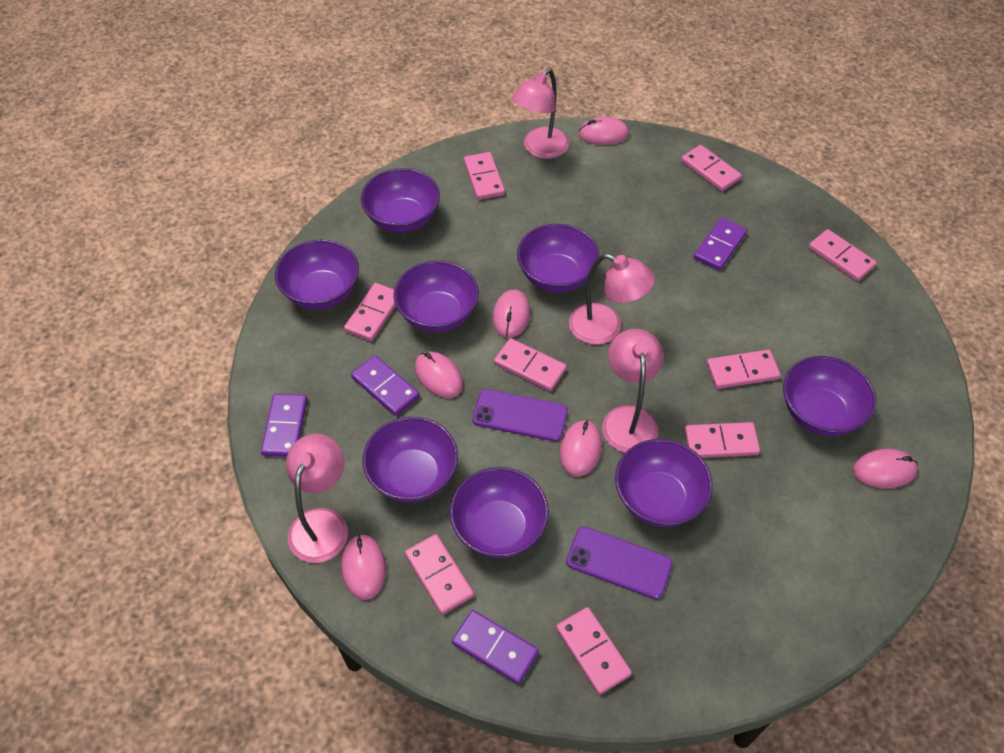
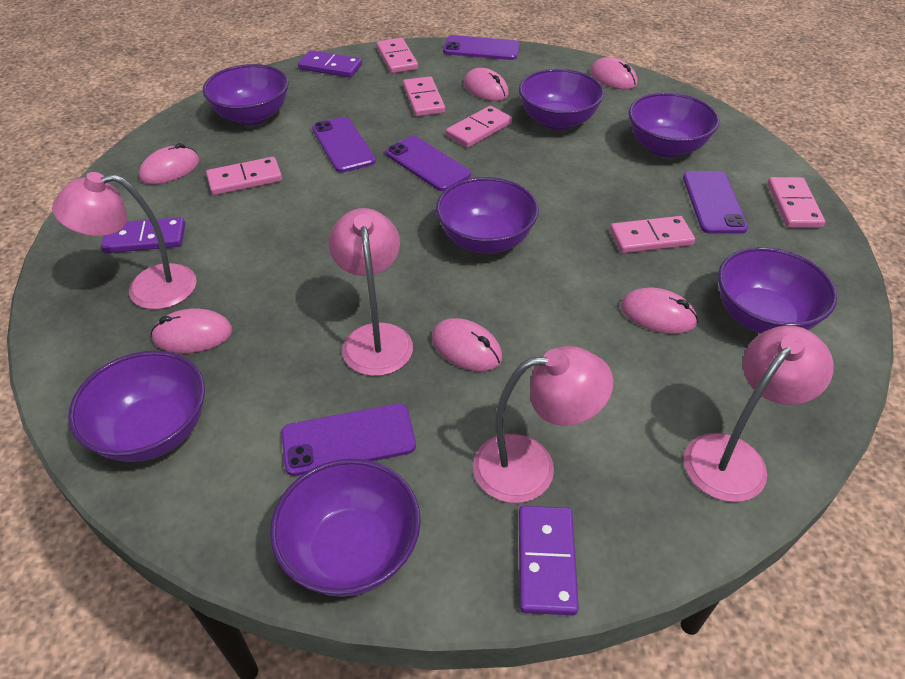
pink domino: 9 -> 6
purple bowl: 8 -> 7
purple domino: 4 -> 3
purple phone: 2 -> 5

